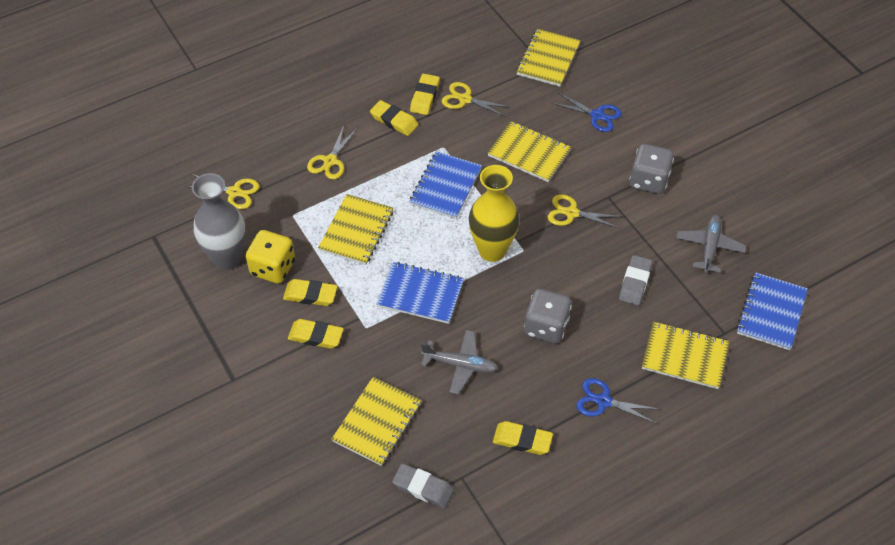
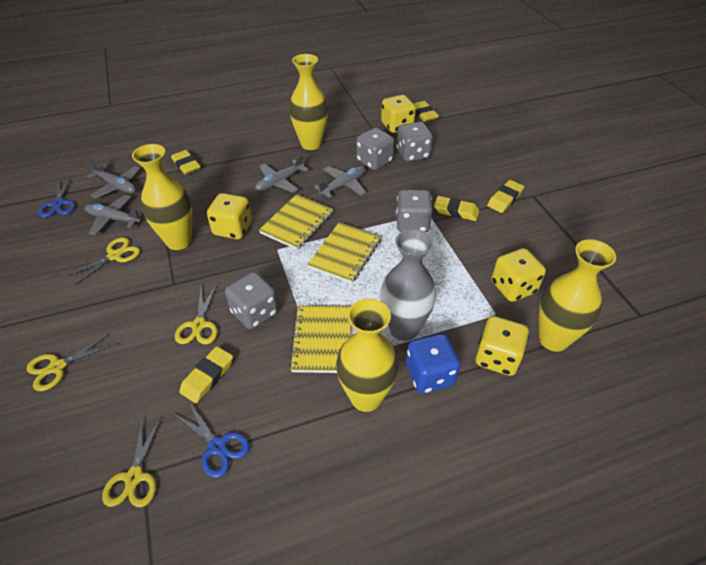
blue dice: 0 -> 1
blue notebook: 3 -> 0
grey dice: 2 -> 4
grey eraser: 2 -> 0
grey plane: 2 -> 4
yellow dice: 1 -> 4
yellow notebook: 5 -> 3
yellow vase: 1 -> 4

